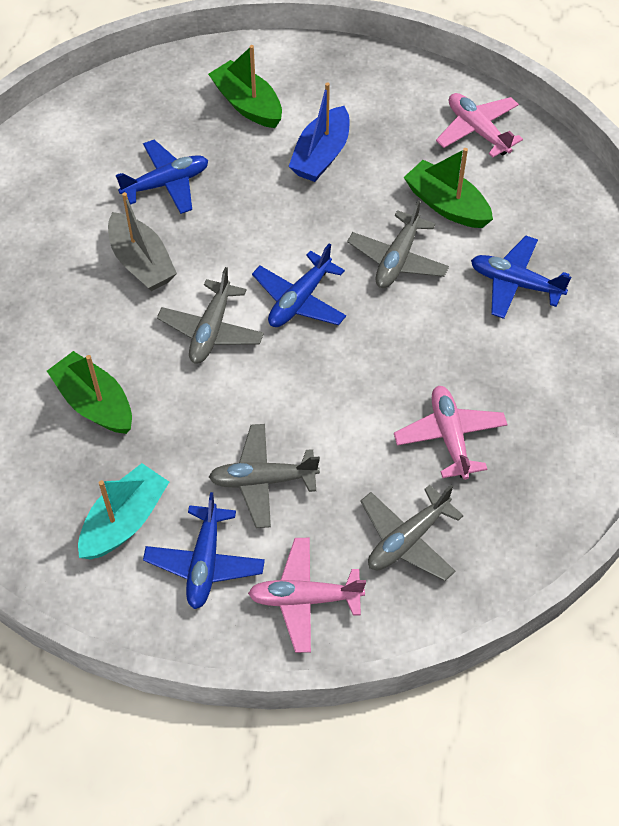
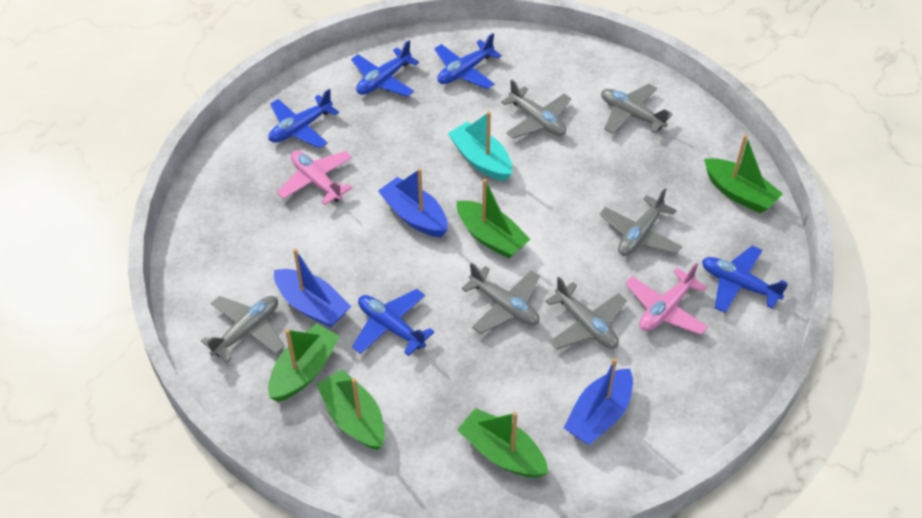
blue boat: 1 -> 3
blue plane: 4 -> 5
green boat: 3 -> 5
grey boat: 1 -> 0
grey plane: 4 -> 6
pink plane: 3 -> 2

